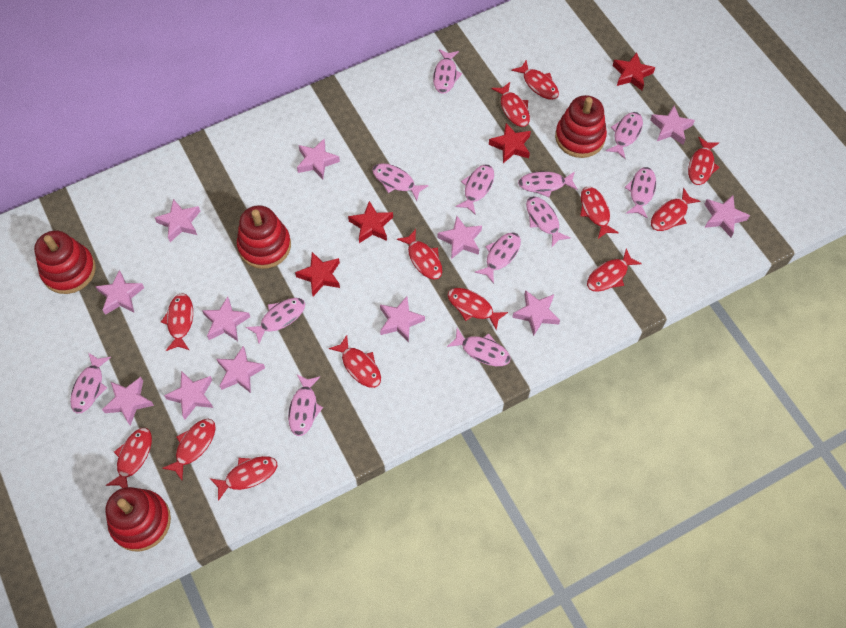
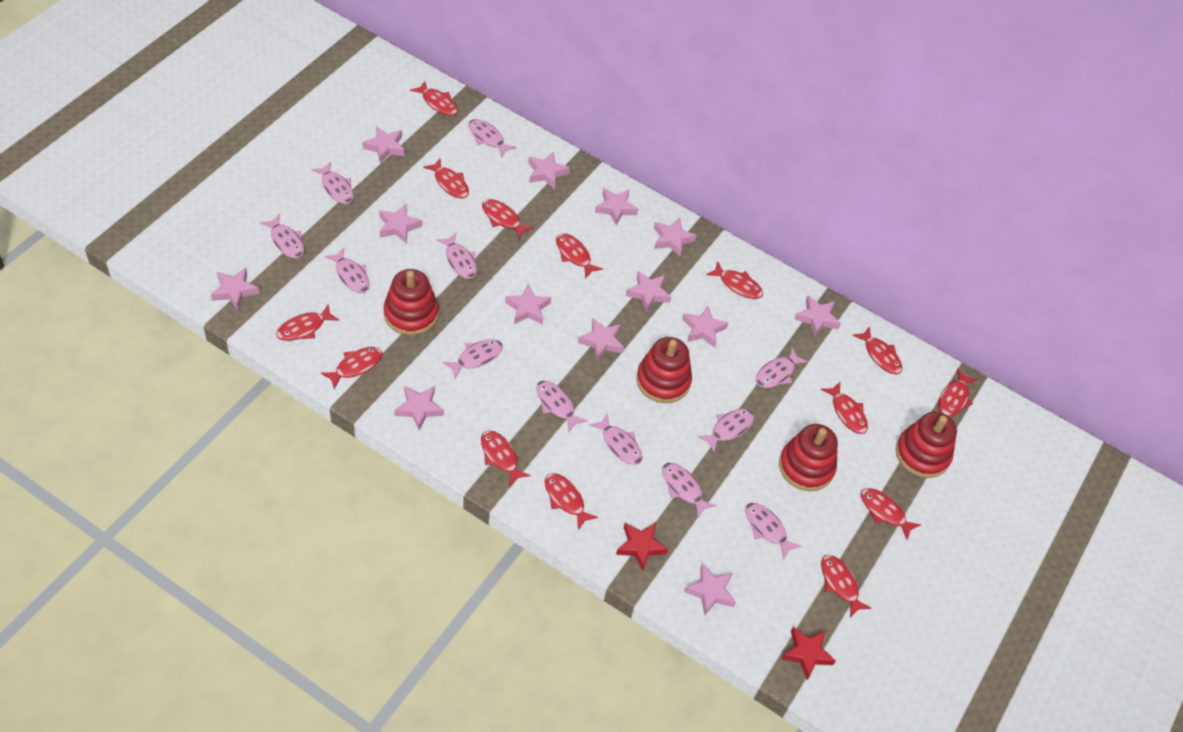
pink star: 12 -> 13
red fish: 13 -> 14
red star: 4 -> 2

